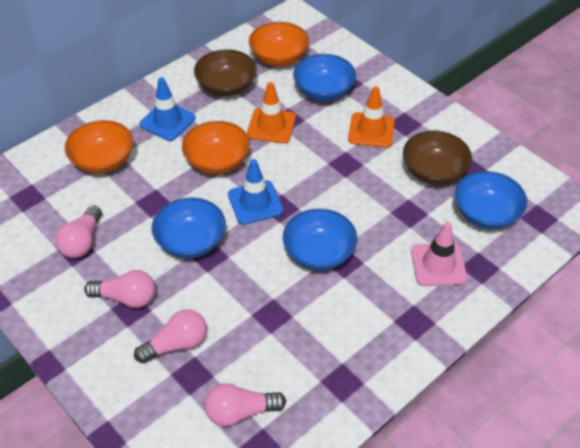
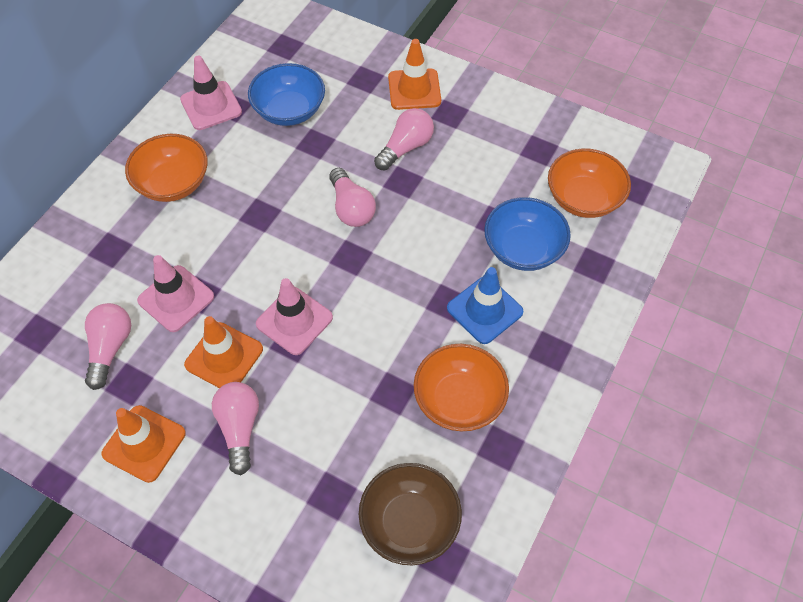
blue bowl: 4 -> 2
blue traffic cone: 2 -> 1
brown bowl: 2 -> 1
orange traffic cone: 2 -> 3
pink traffic cone: 1 -> 3

